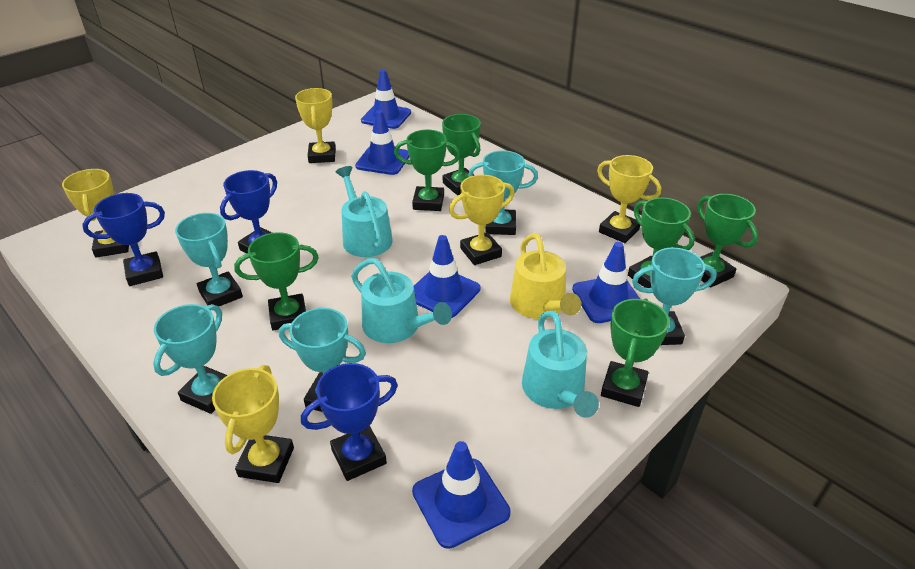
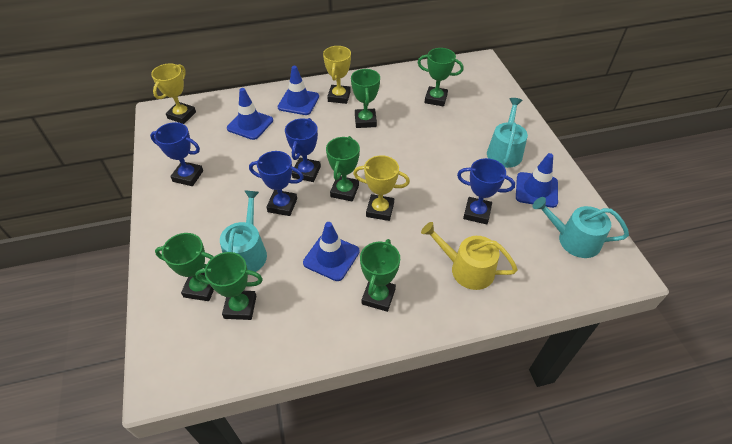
blue traffic cone: 5 -> 4
blue trophy: 3 -> 4
turquoise trophy: 5 -> 0
yellow trophy: 5 -> 3

